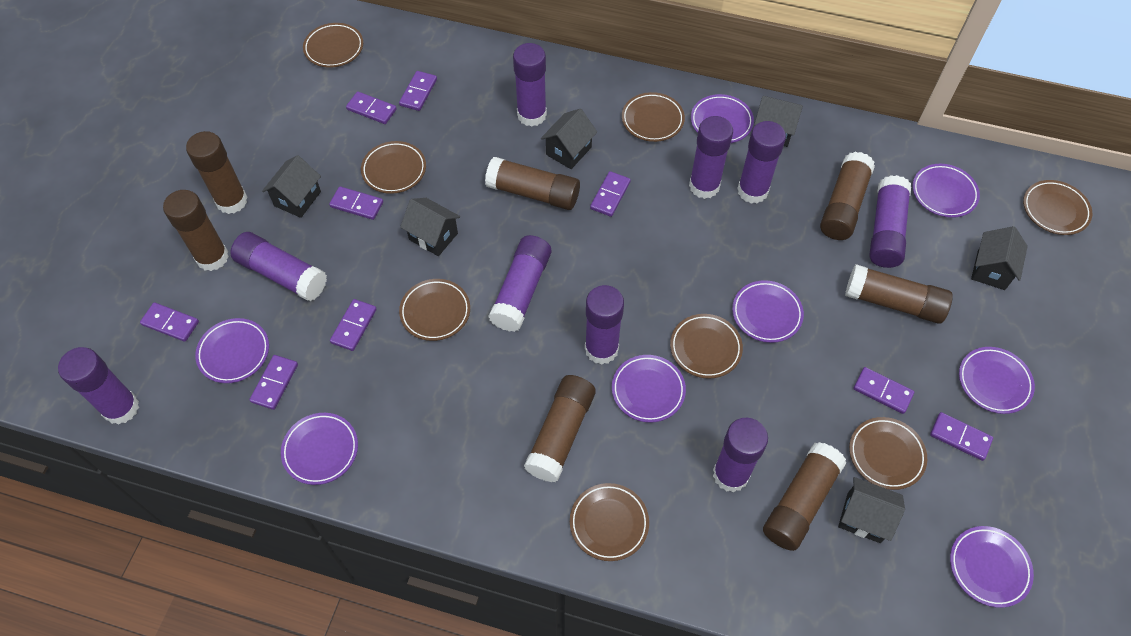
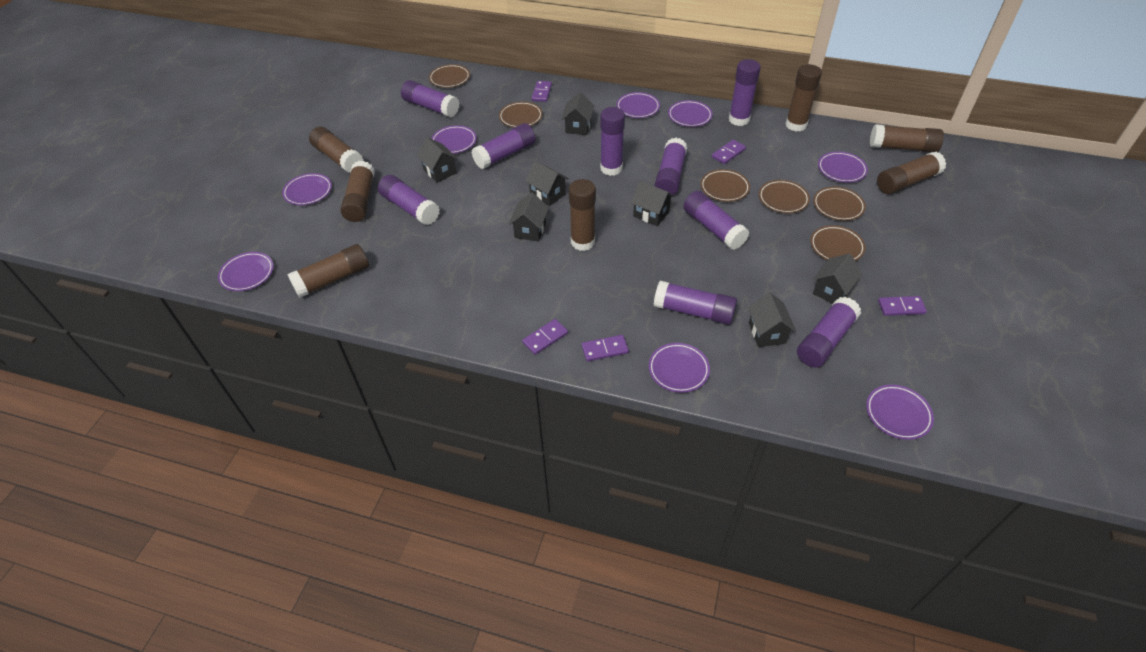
black house: 6 -> 7
brown plate: 8 -> 6
purple domino: 9 -> 5

